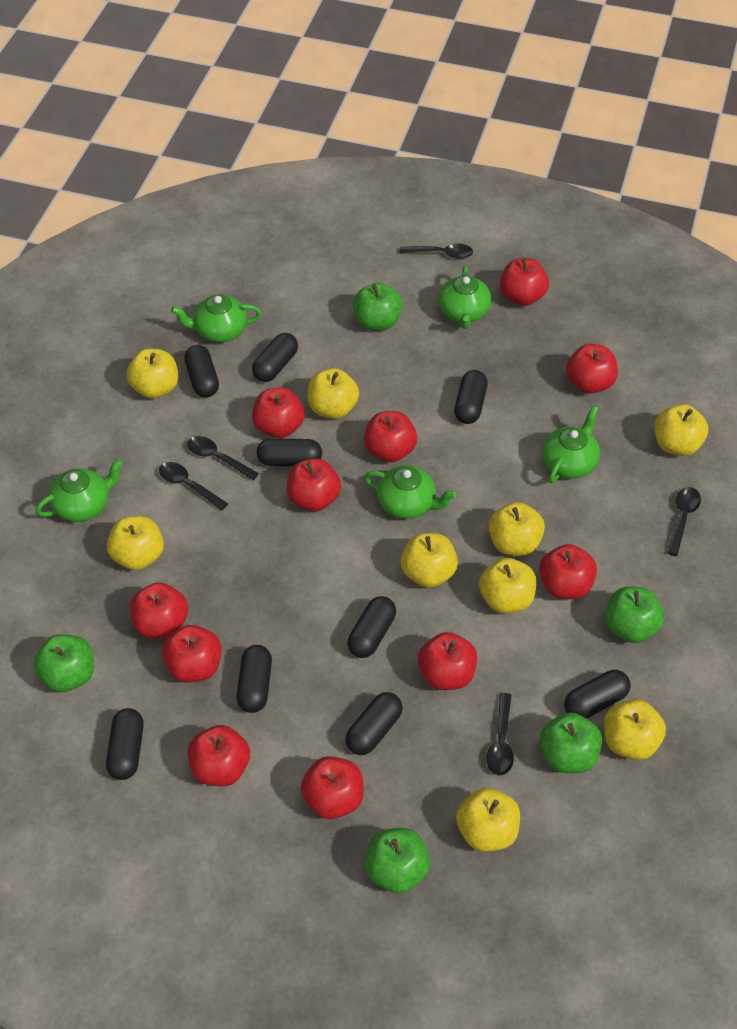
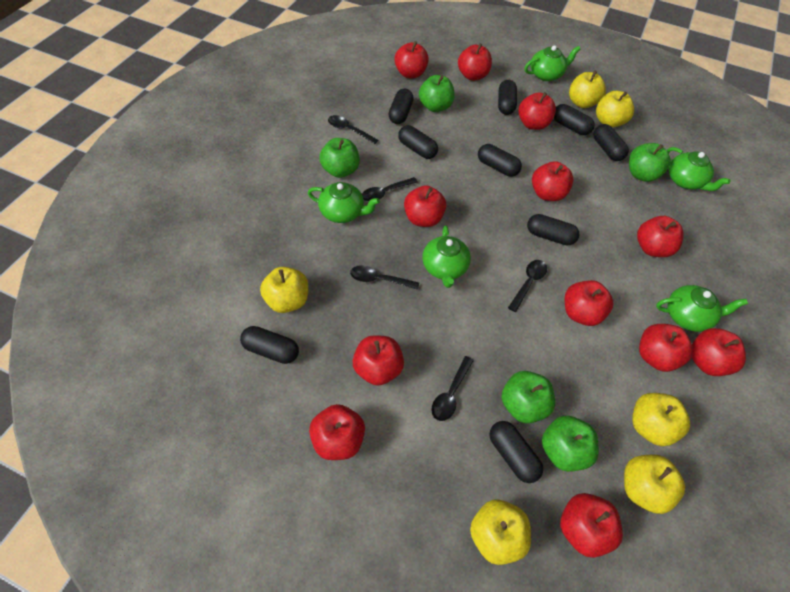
red apple: 11 -> 12
yellow apple: 9 -> 6

